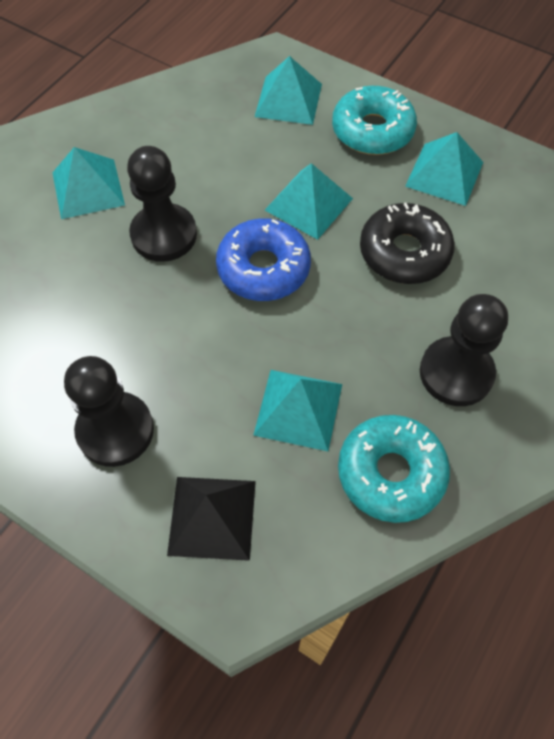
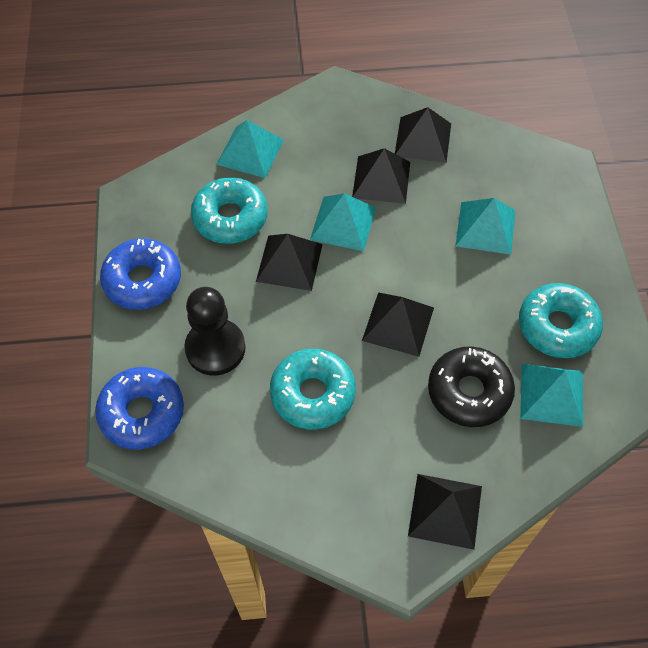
black pawn: 3 -> 1
black pyramid: 1 -> 5
blue donut: 1 -> 2
turquoise donut: 2 -> 3
turquoise pyramid: 5 -> 4

